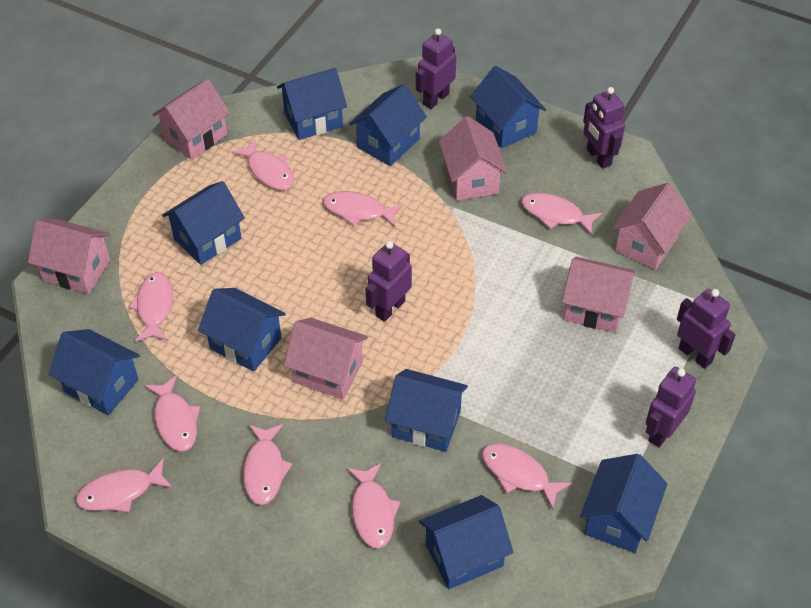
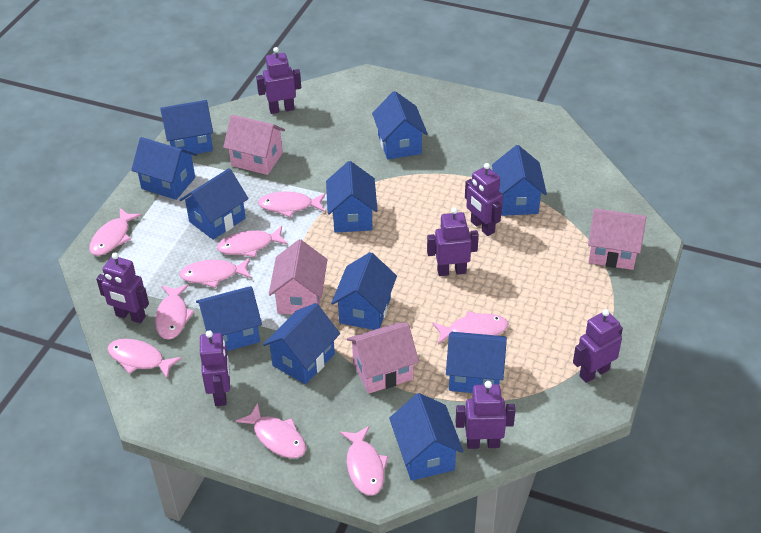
blue house: 9 -> 11
pink house: 6 -> 4
purple robot: 5 -> 7

